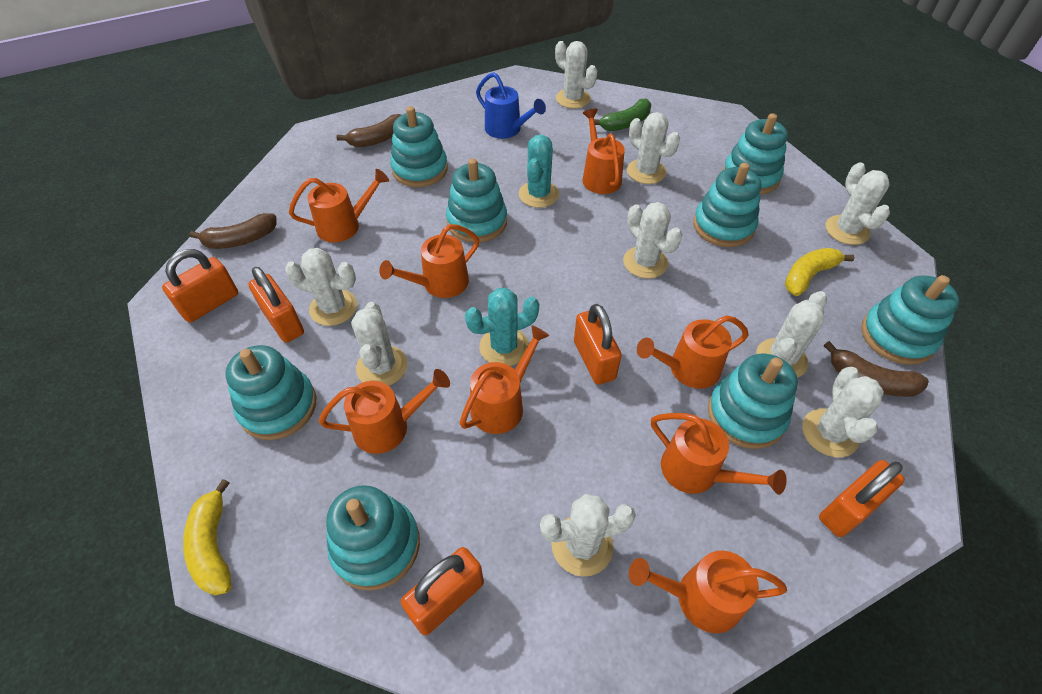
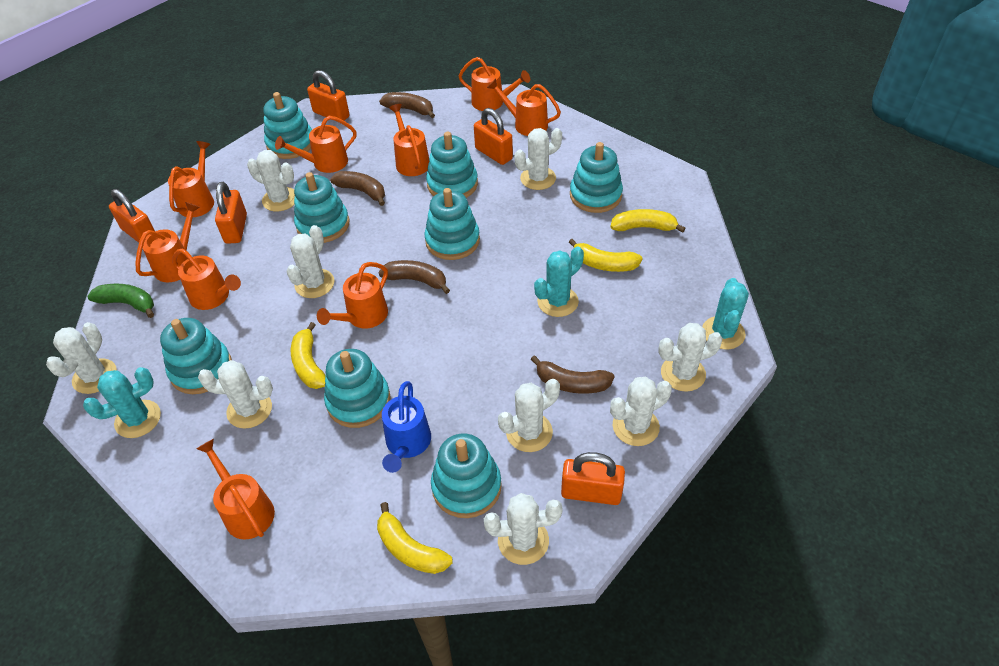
brown banana: 3 -> 4
orange watering can: 8 -> 9
turquoise cactus: 2 -> 3
yellow banana: 2 -> 4

